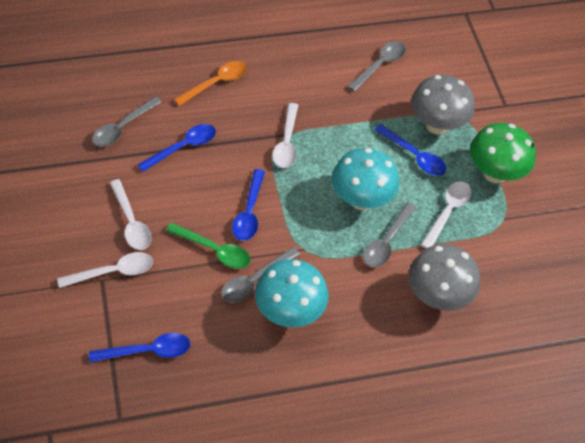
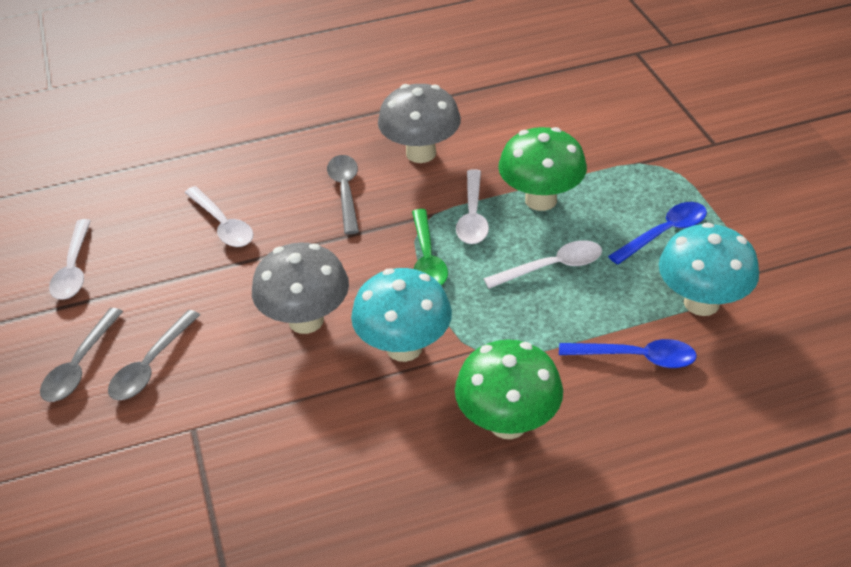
blue spoon: 4 -> 2
green mushroom: 1 -> 2
grey spoon: 4 -> 3
orange spoon: 1 -> 0

